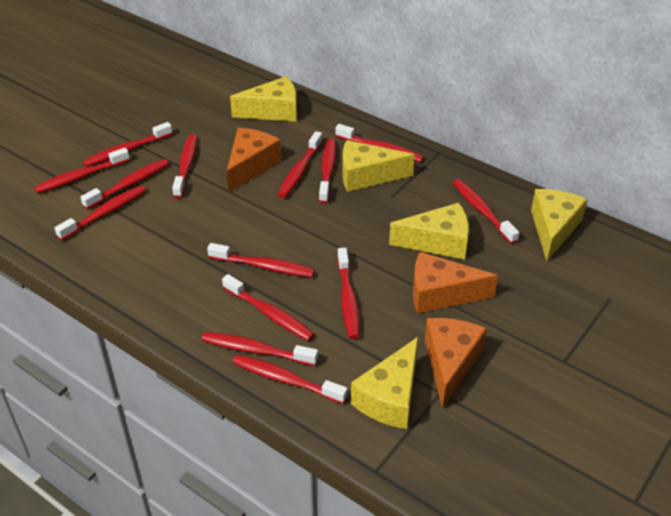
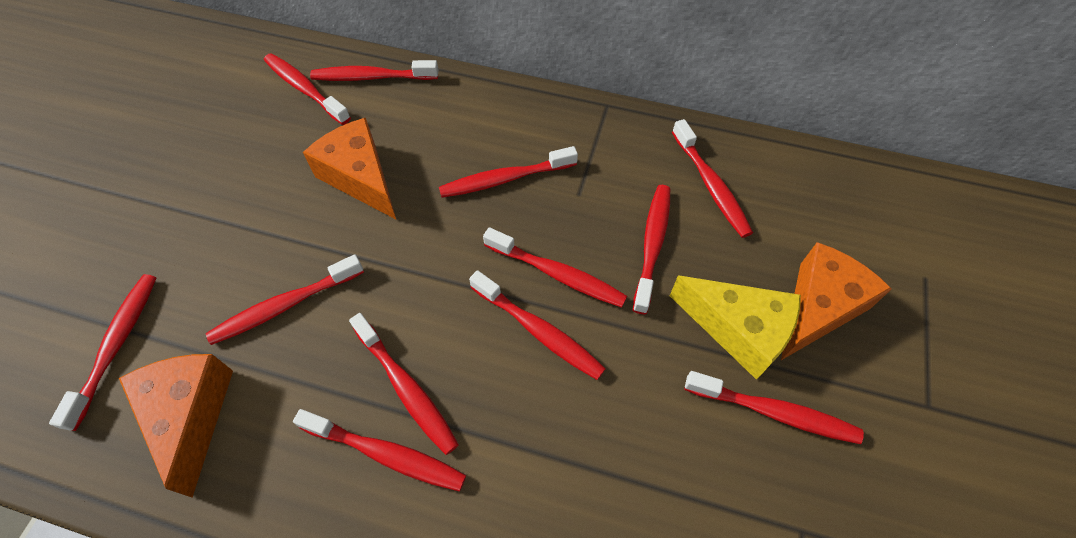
red toothbrush: 14 -> 12
yellow cheese: 5 -> 1

